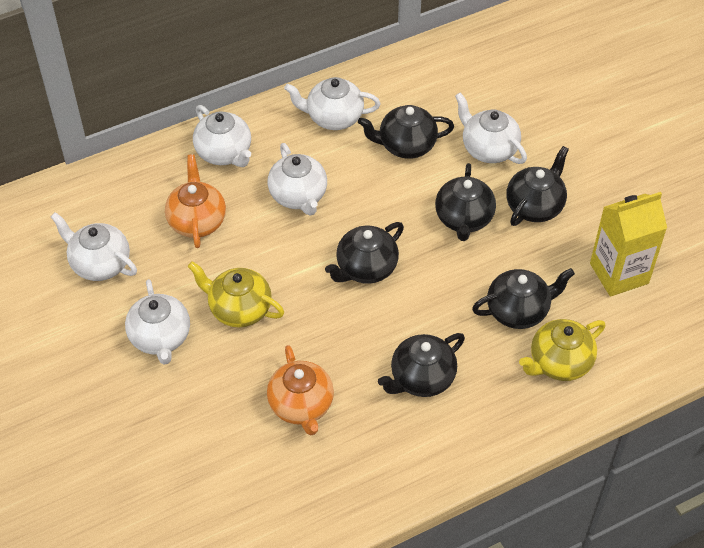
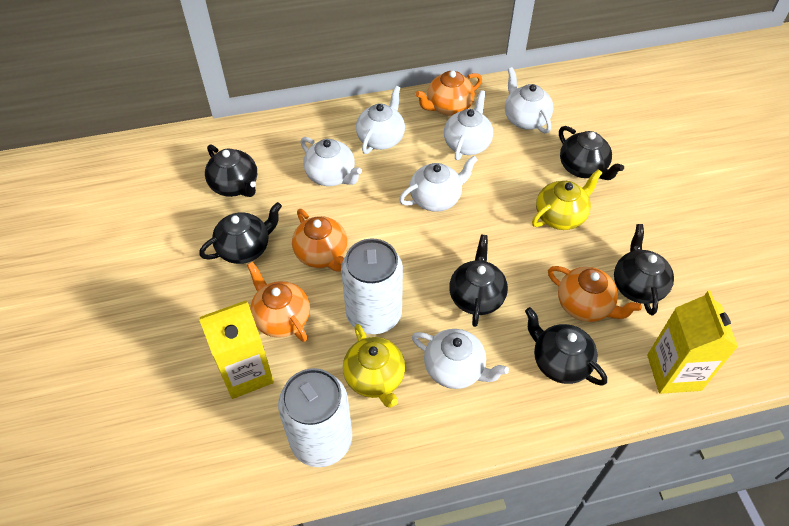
orange teapot: 2 -> 4
white can: 0 -> 2
yellow carton: 1 -> 2

